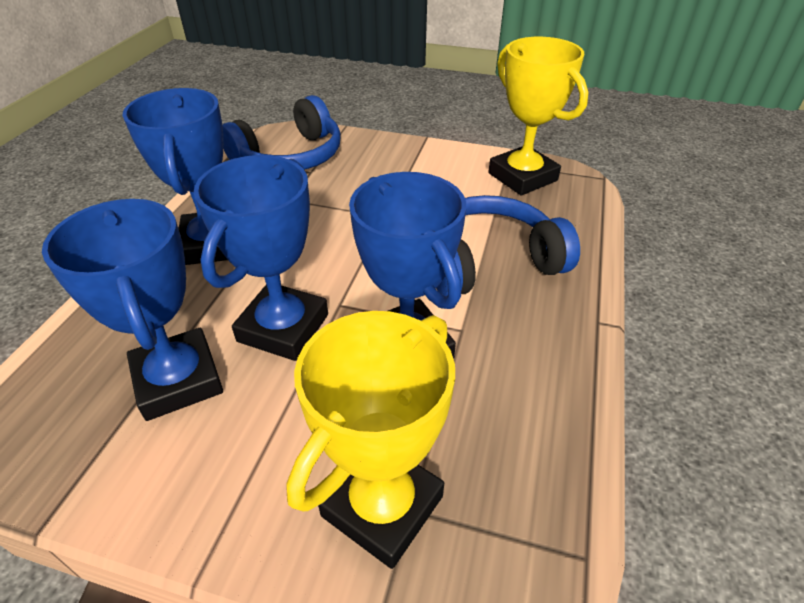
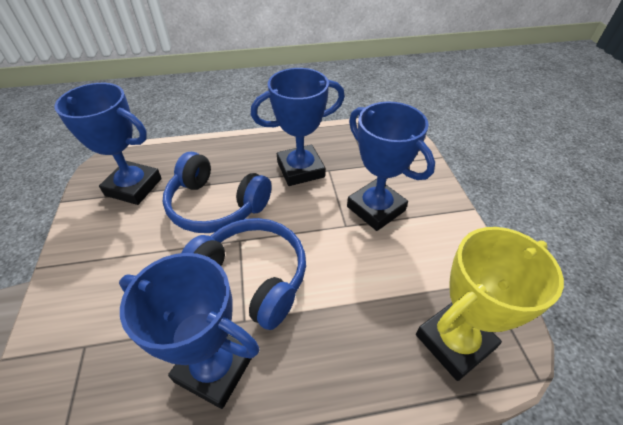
yellow trophy: 2 -> 1

